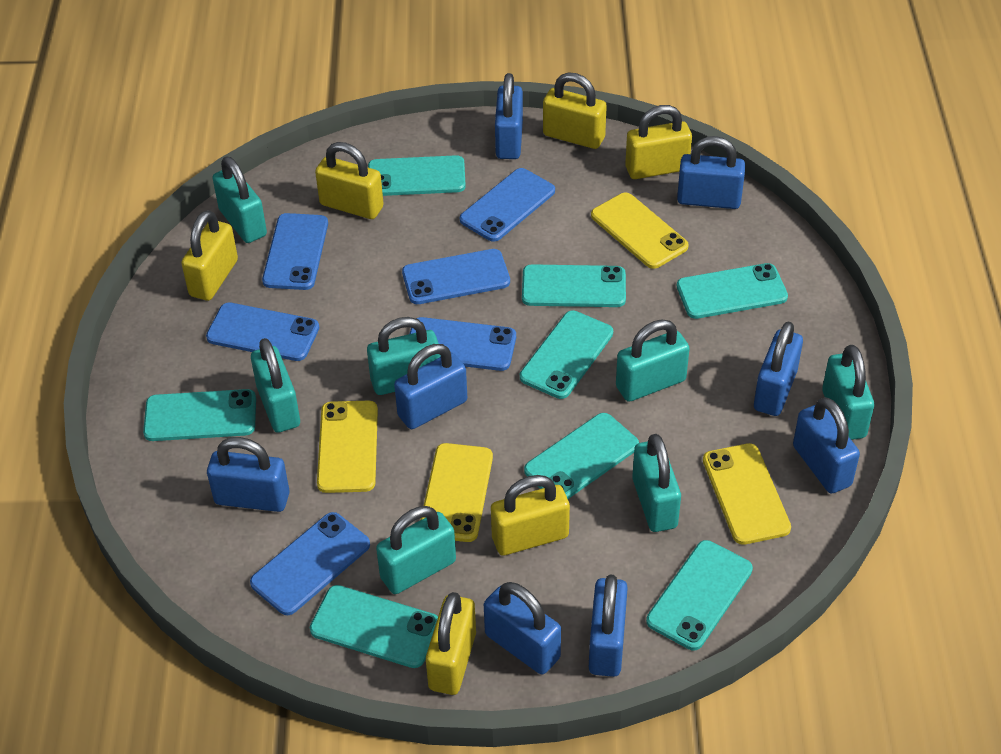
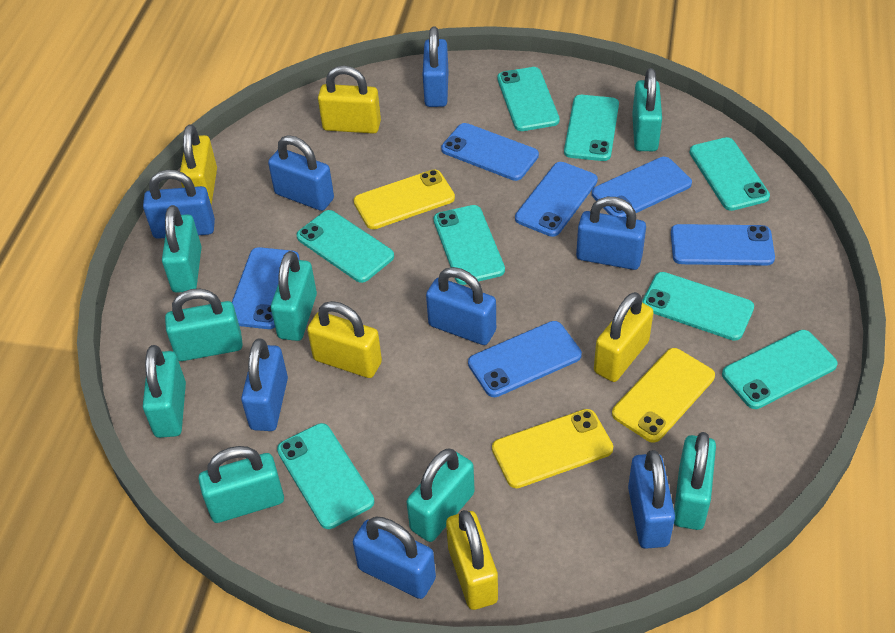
turquoise padlock: 7 -> 8
yellow padlock: 6 -> 5
yellow phone: 4 -> 3

